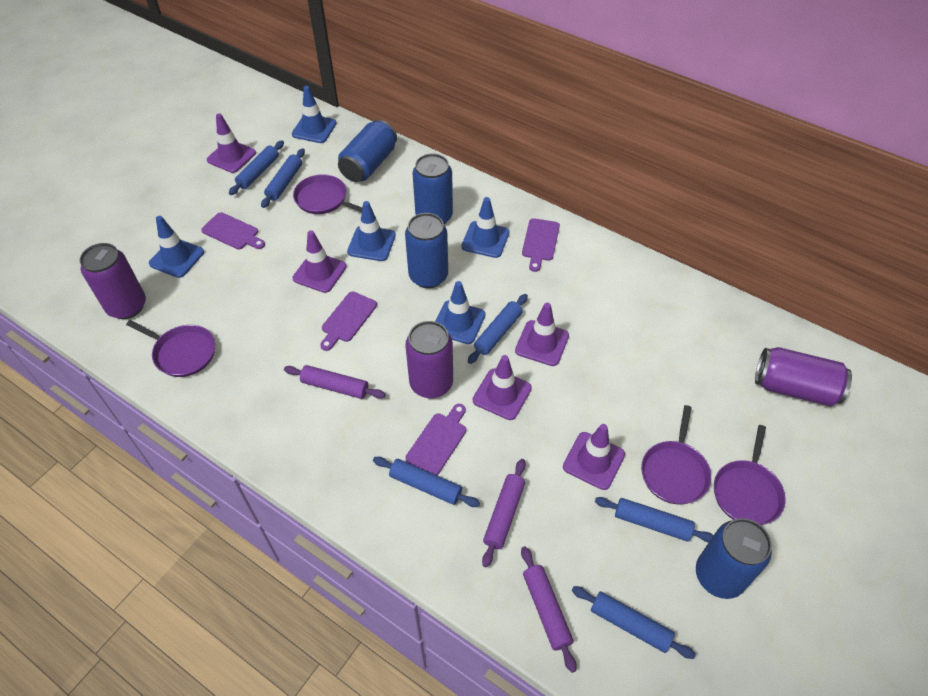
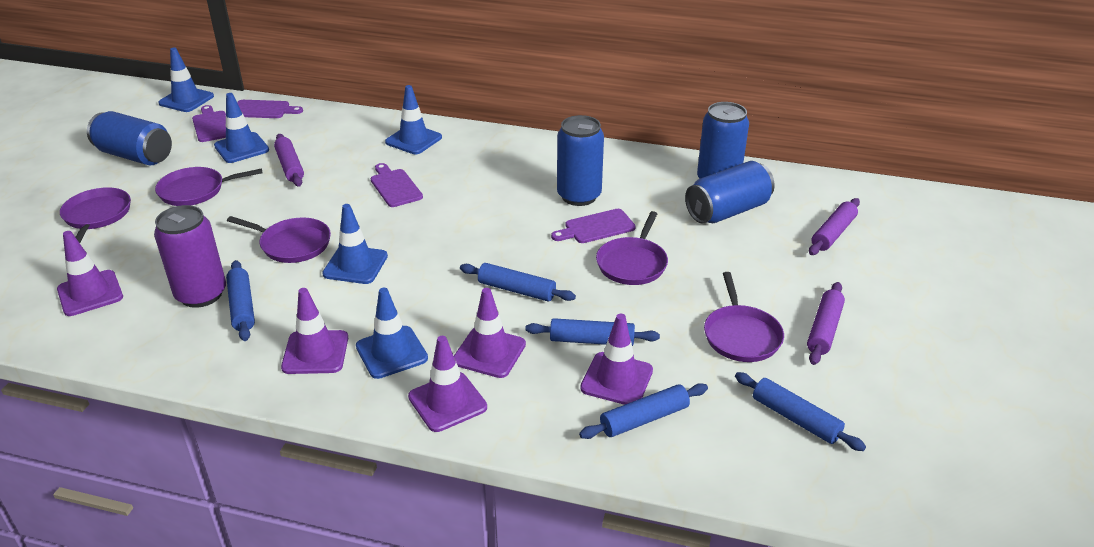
blue rolling pin: 6 -> 5
purple can: 3 -> 1
purple pan: 4 -> 5

